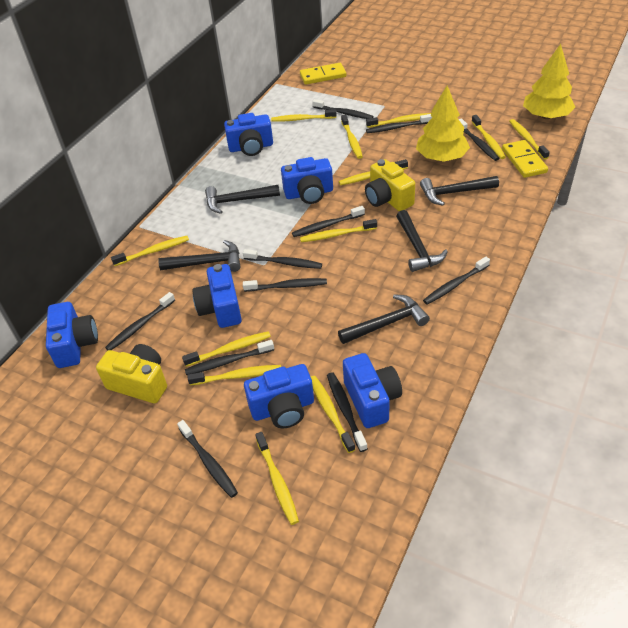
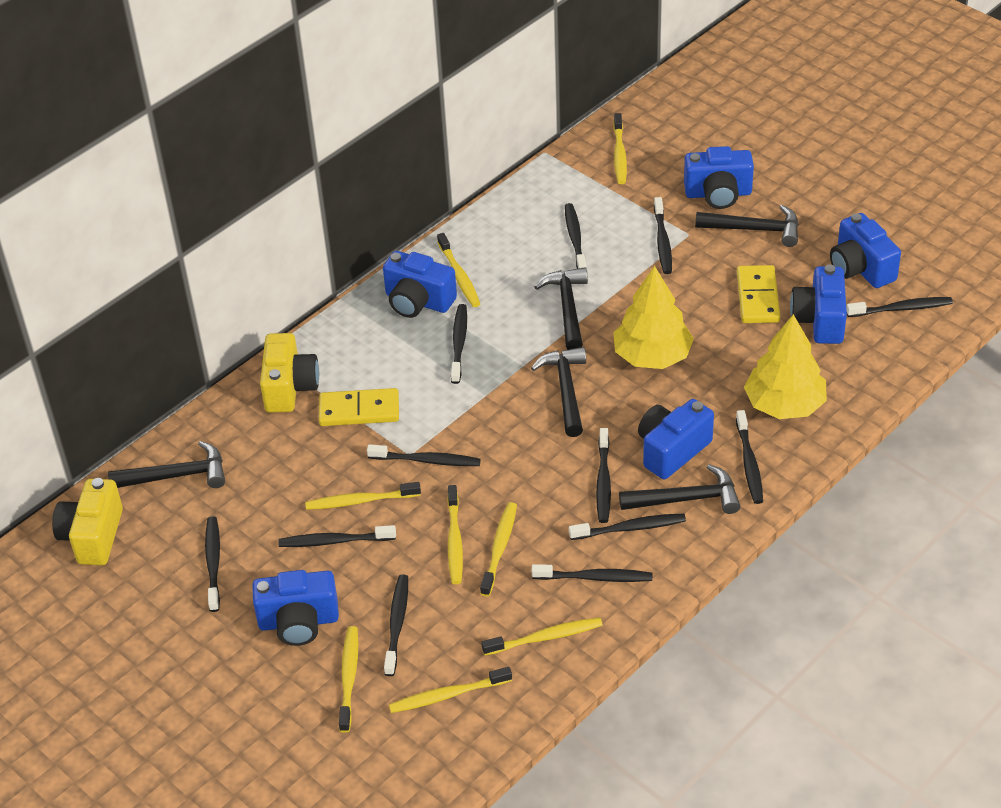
black toothbrush: 11 -> 12
yellow toothbrush: 12 -> 8

